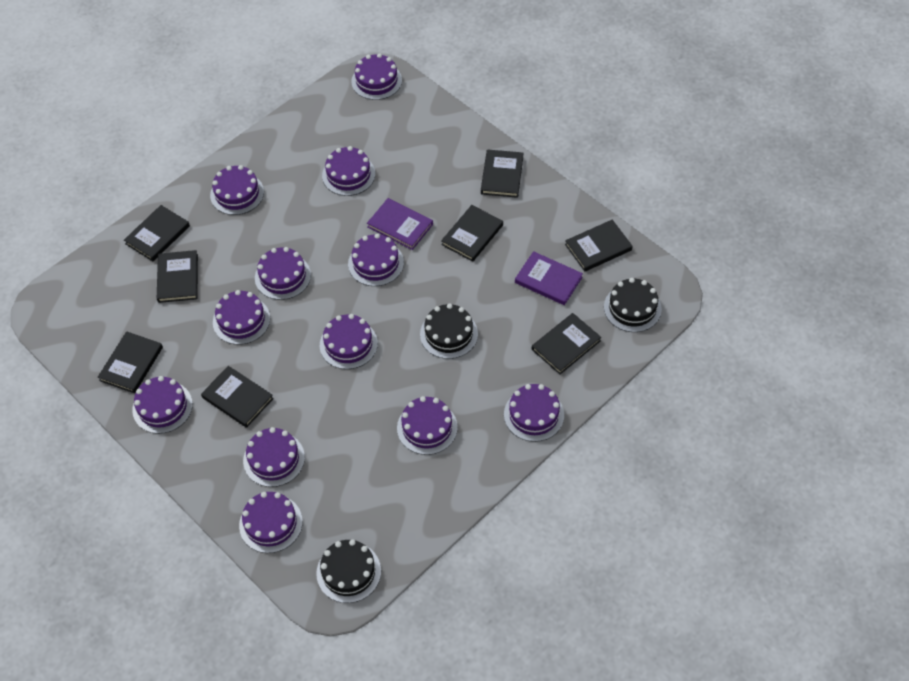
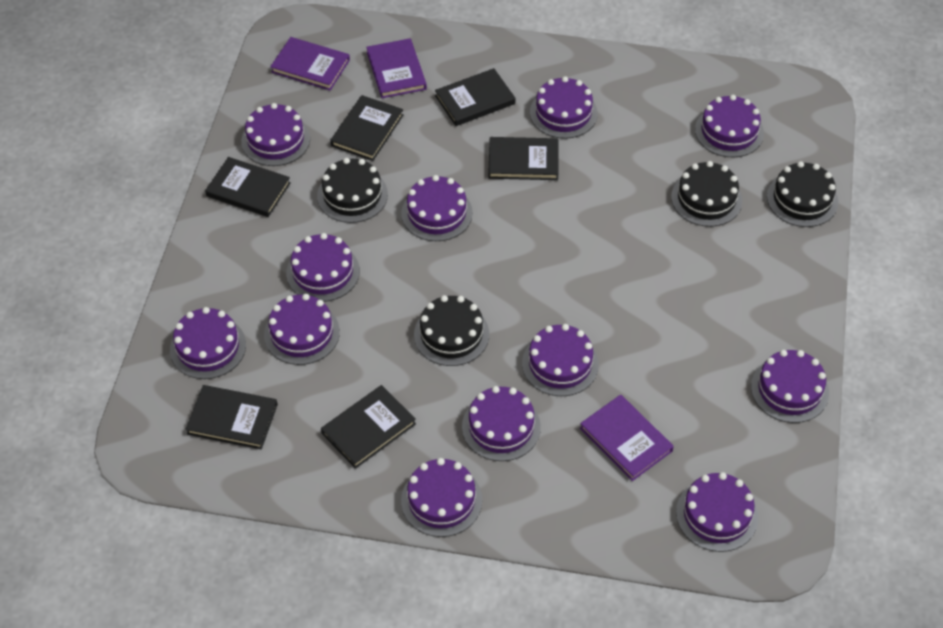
black book: 8 -> 6
black cake: 3 -> 4
purple book: 2 -> 3

